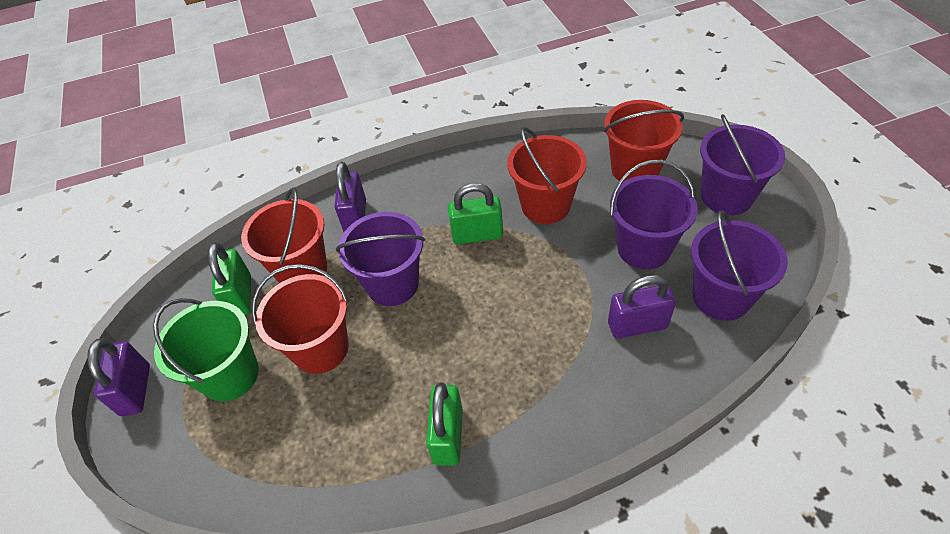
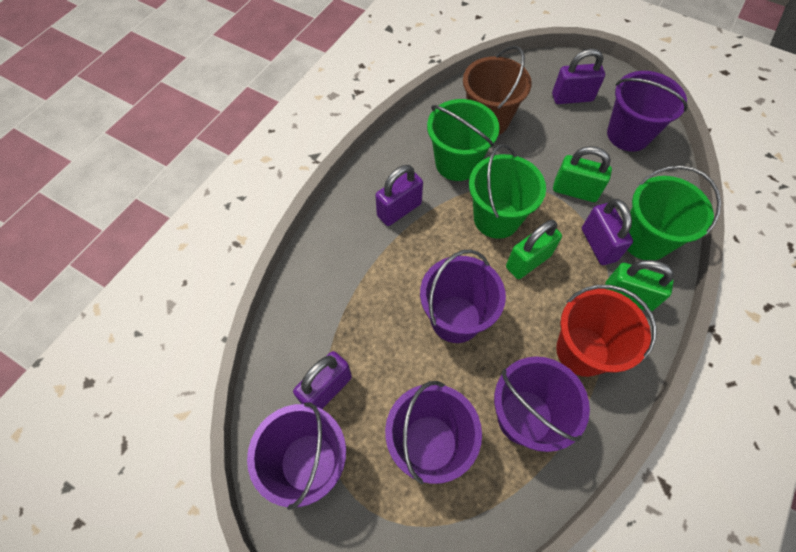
brown bucket: 0 -> 1
green bucket: 1 -> 3
purple bucket: 4 -> 5
purple padlock: 3 -> 4
red bucket: 4 -> 1

